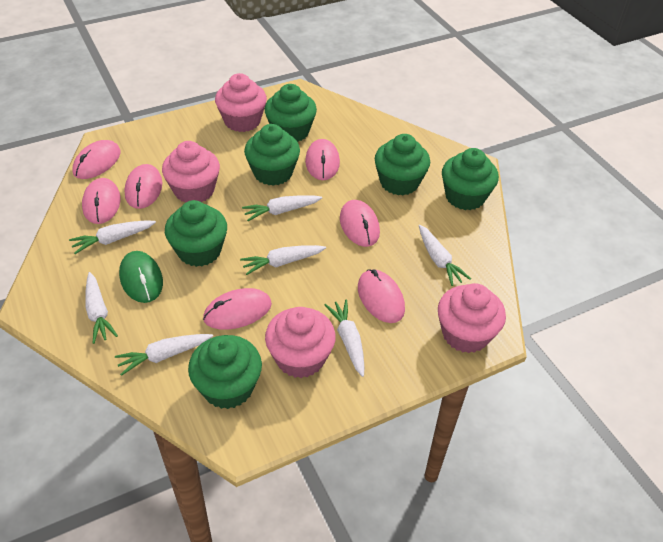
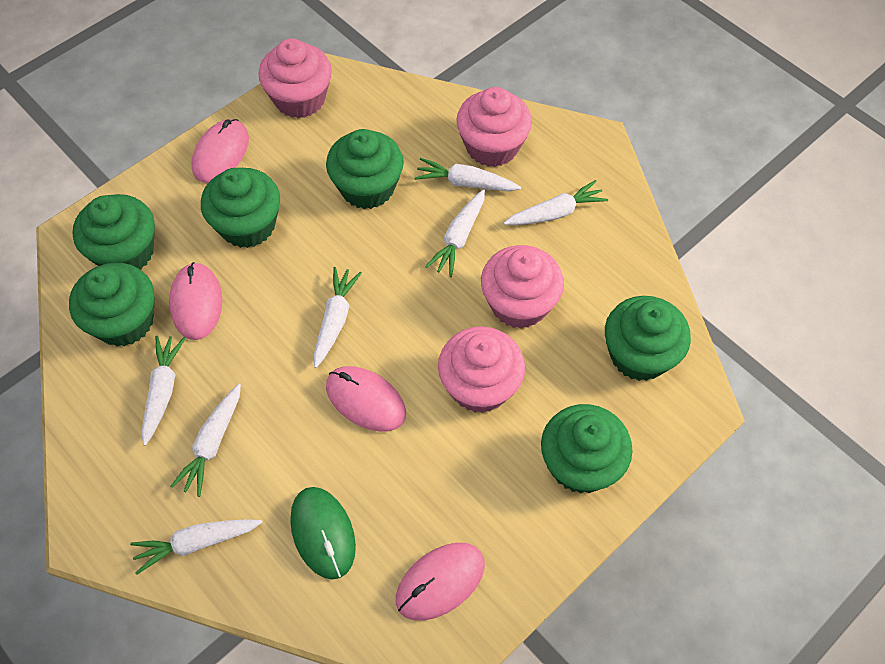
pink mouse: 7 -> 4

